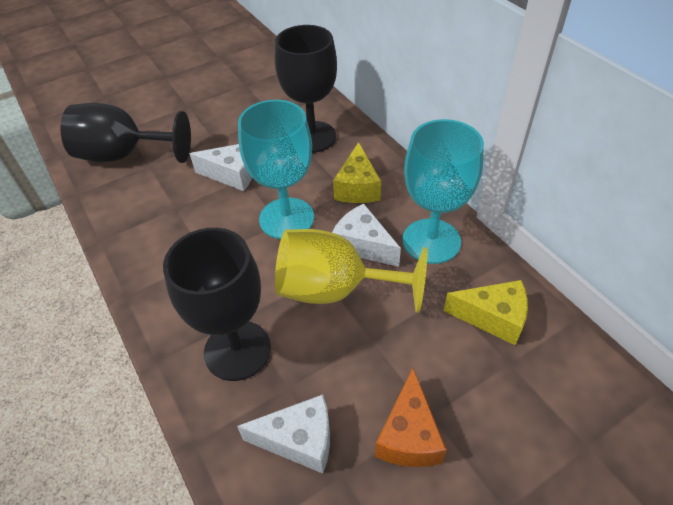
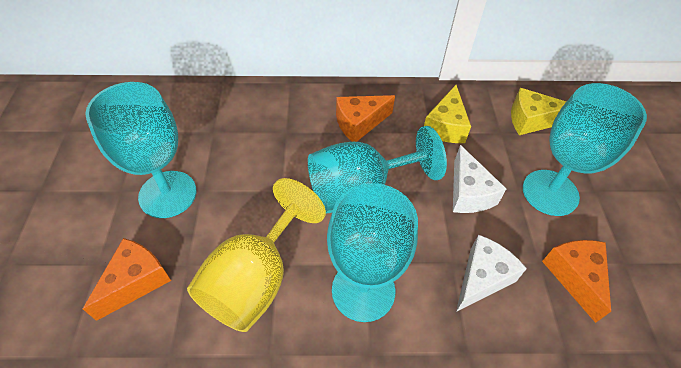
black goblet: 3 -> 0
orange cheese: 1 -> 3
turquoise goblet: 2 -> 4
white cheese: 3 -> 2

